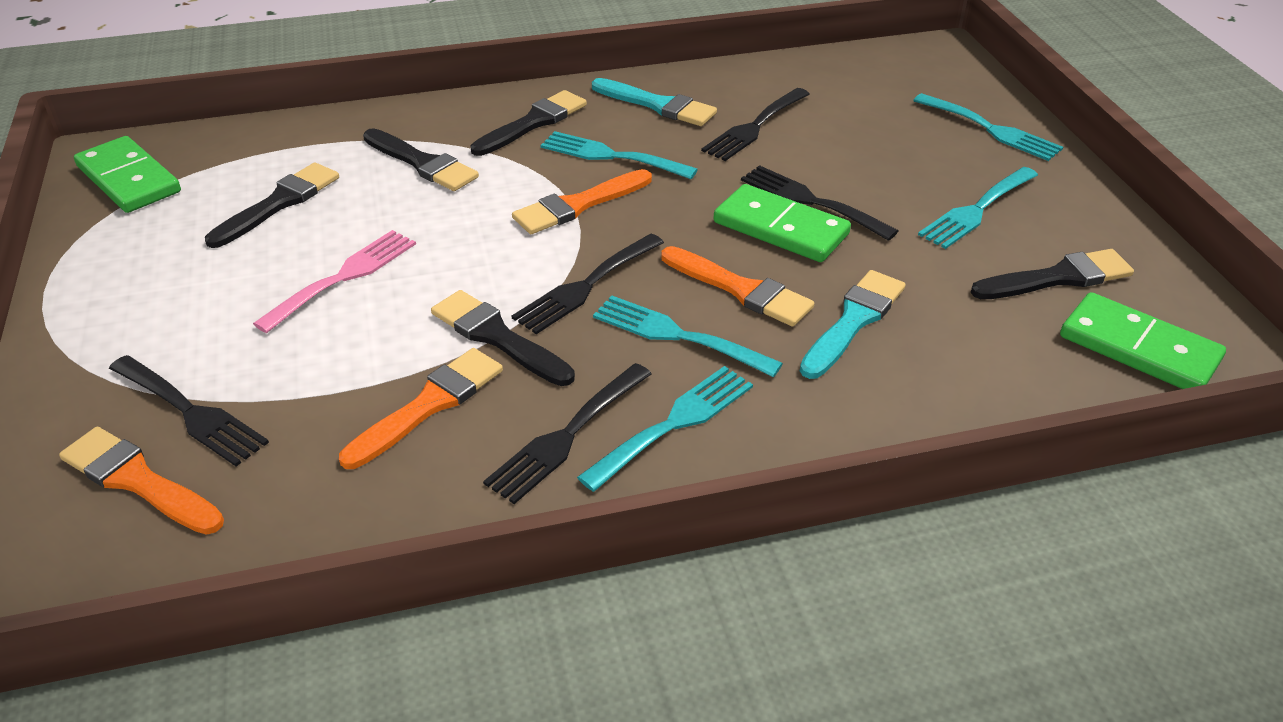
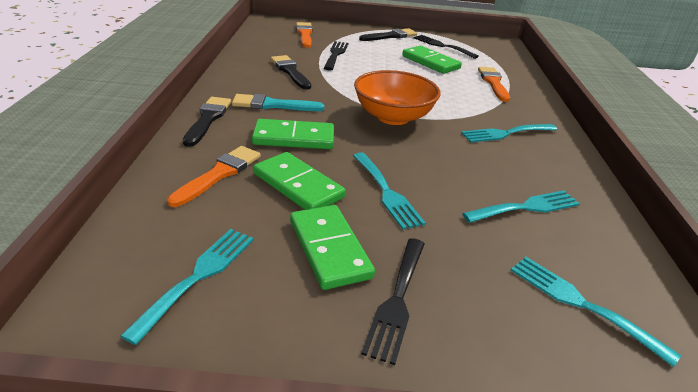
black brush: 5 -> 3
black fork: 5 -> 3
green domino: 3 -> 4
orange bowl: 0 -> 1
orange brush: 4 -> 3
pink fork: 1 -> 0
turquoise brush: 2 -> 1

